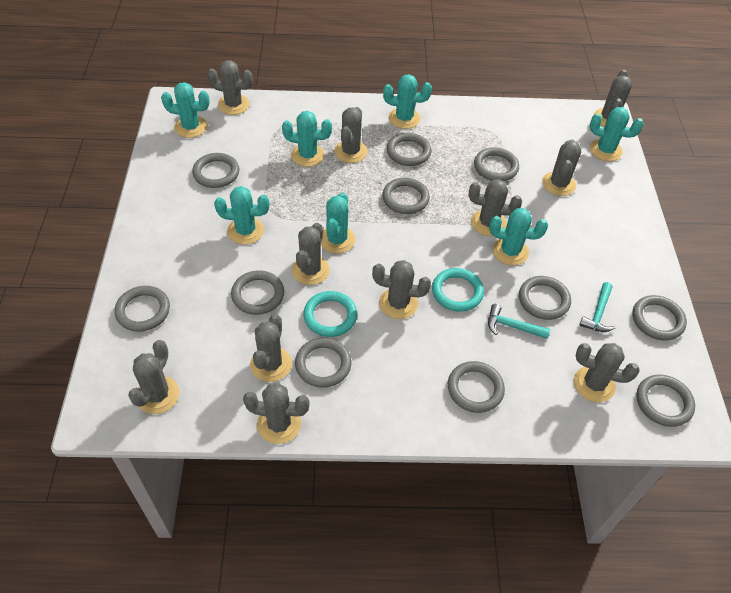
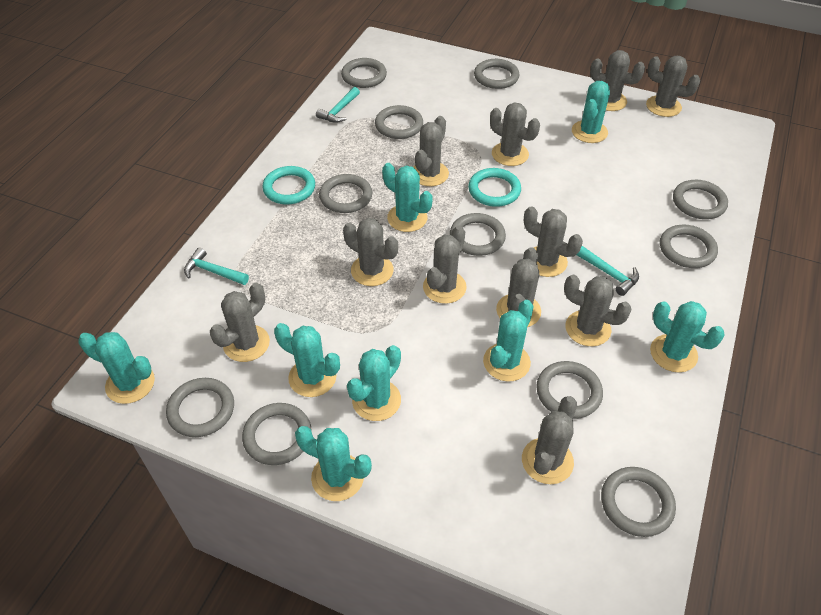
turquoise cactus: 7 -> 8
turquoise hammer: 2 -> 3

